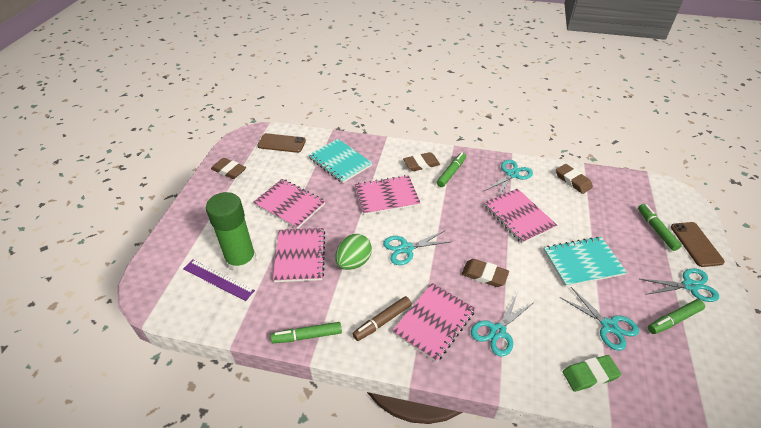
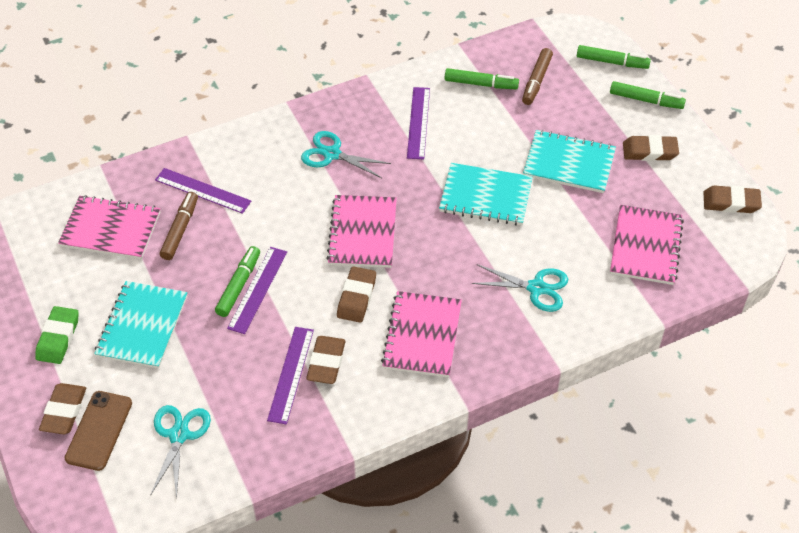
brown eraser: 4 -> 5
brown marker: 1 -> 2
brown phone: 2 -> 1
green egg: 1 -> 0
green glue stick: 1 -> 0
pink notebook: 5 -> 4
purple ruler: 1 -> 4
turquoise notebook: 2 -> 3
turquoise scissors: 5 -> 3

